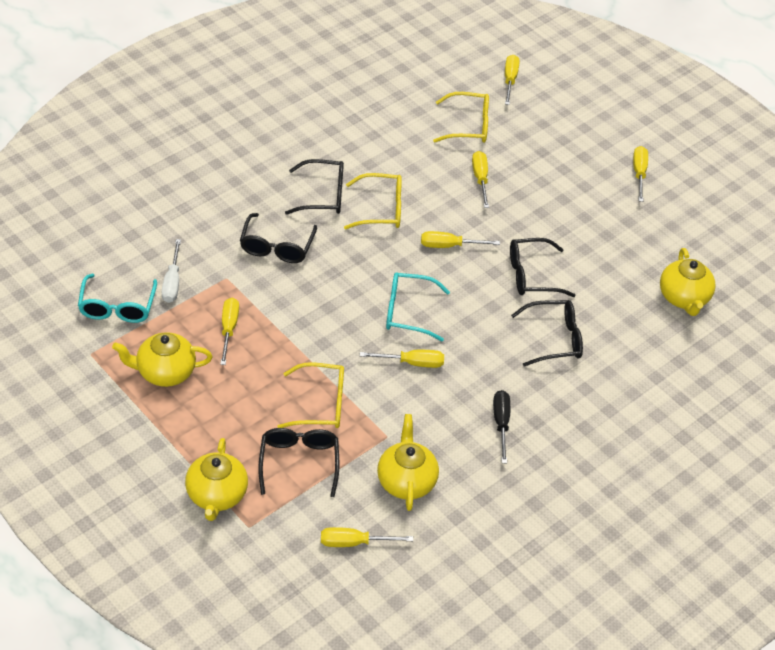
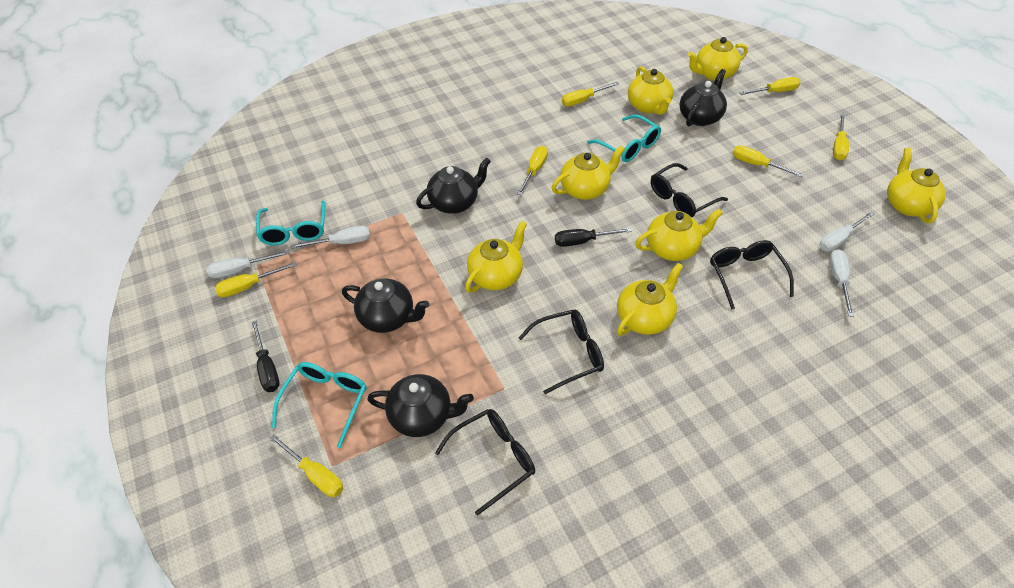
black glasses: 5 -> 4
black screwdriver: 1 -> 2
black teapot: 0 -> 4
turquoise glasses: 2 -> 3
white screwdriver: 1 -> 4
yellow glasses: 3 -> 0
yellow teapot: 4 -> 7

